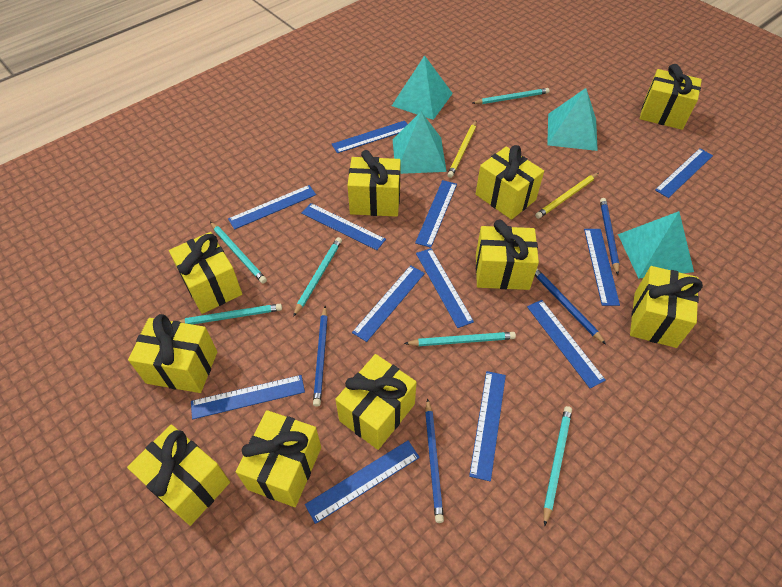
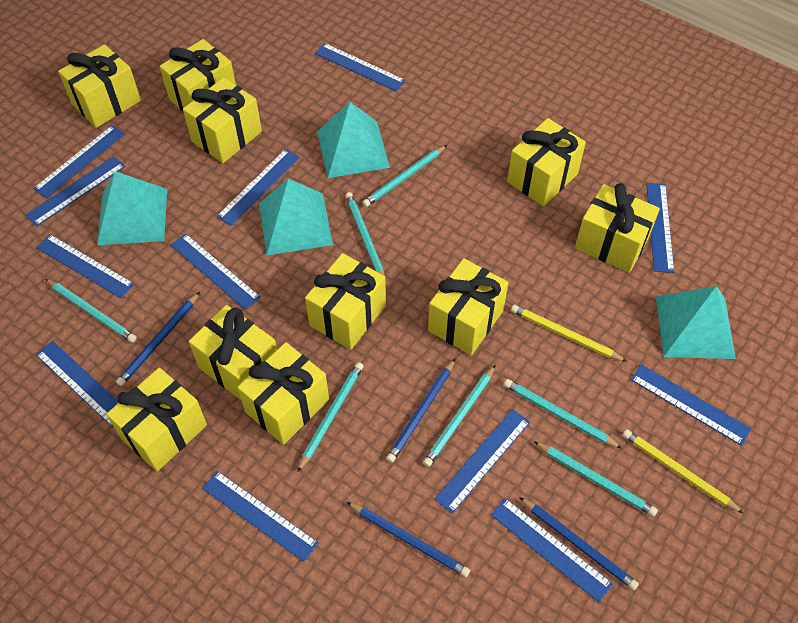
turquoise pencil: 6 -> 7

